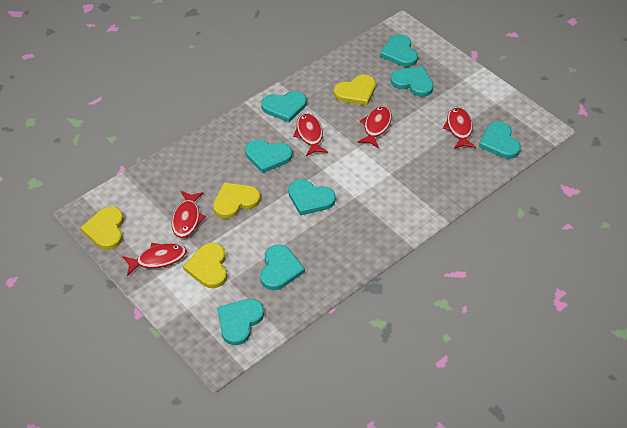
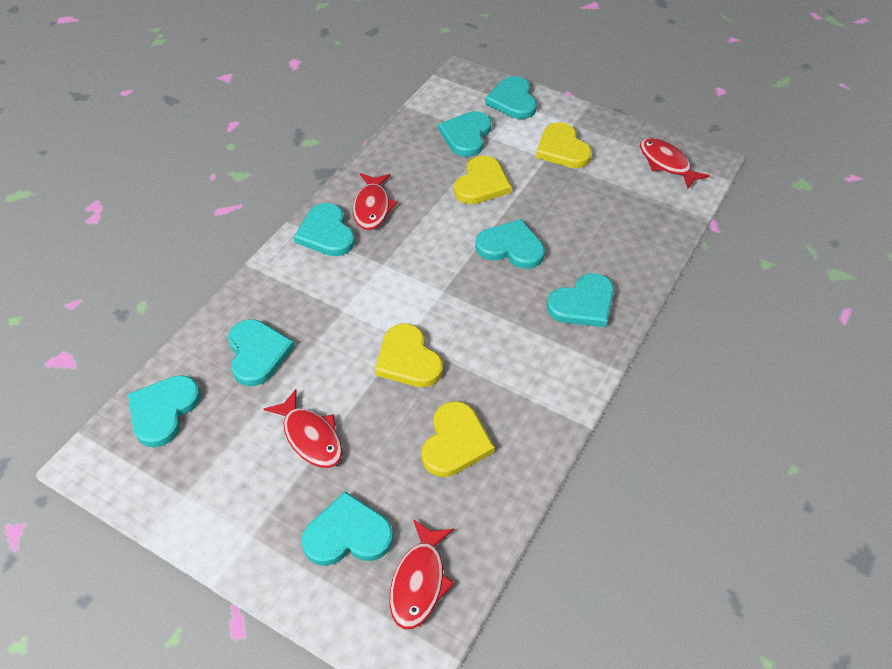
red fish: 5 -> 4

